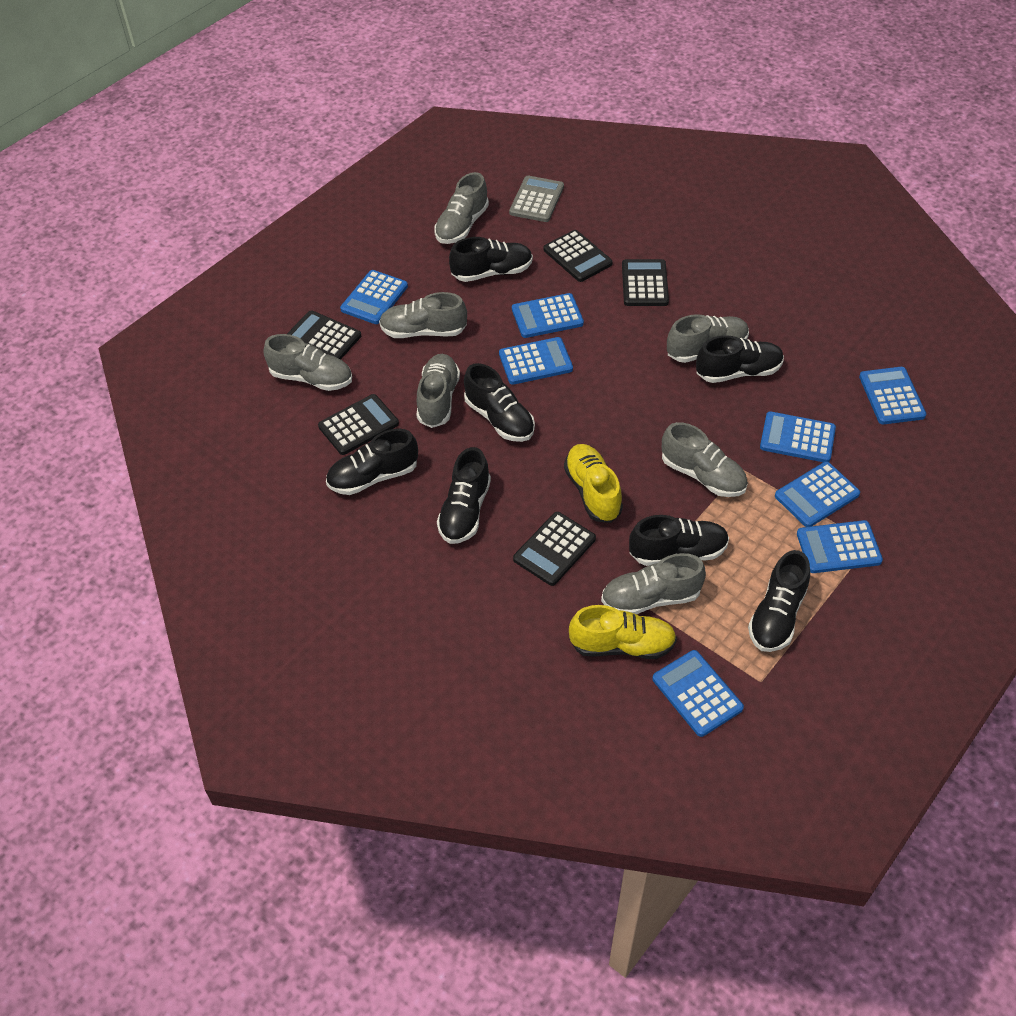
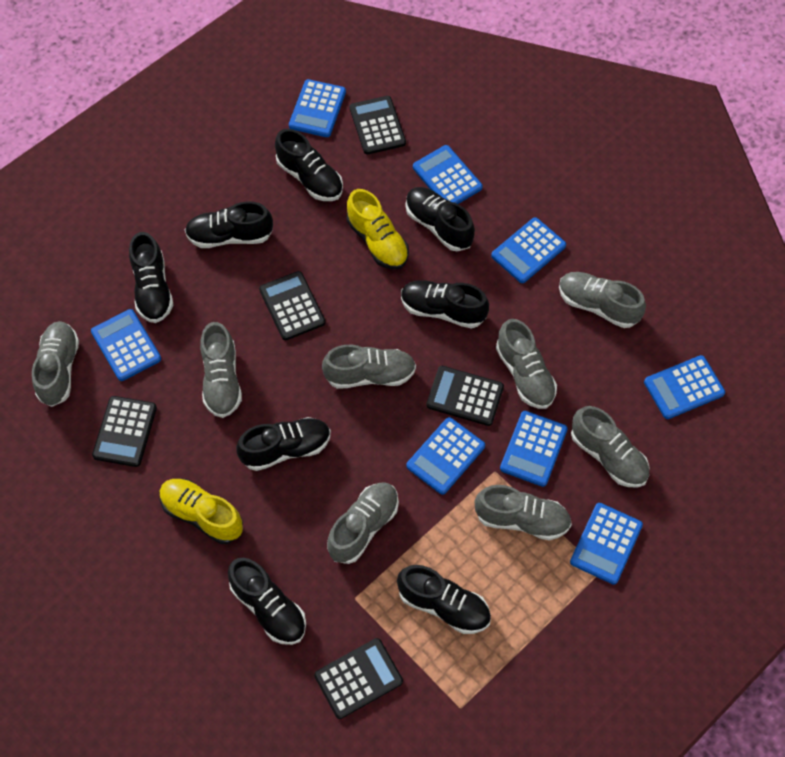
black shoe: 7 -> 8
grey calculator: 1 -> 0
grey shoe: 7 -> 8

